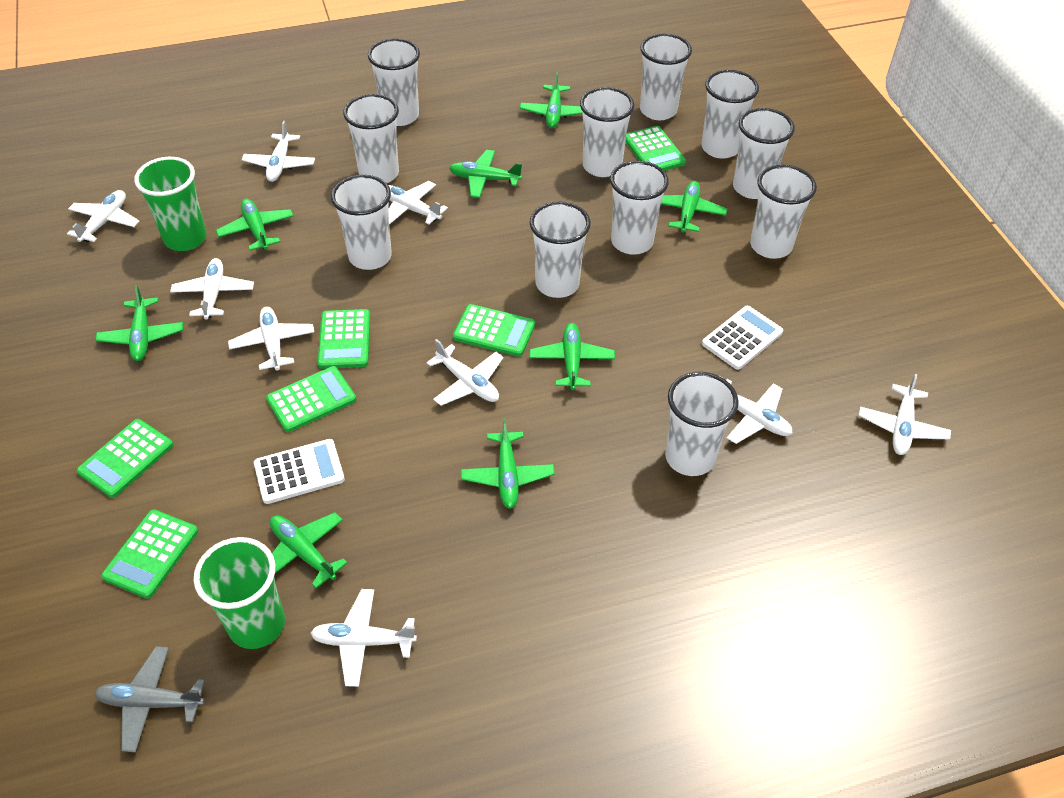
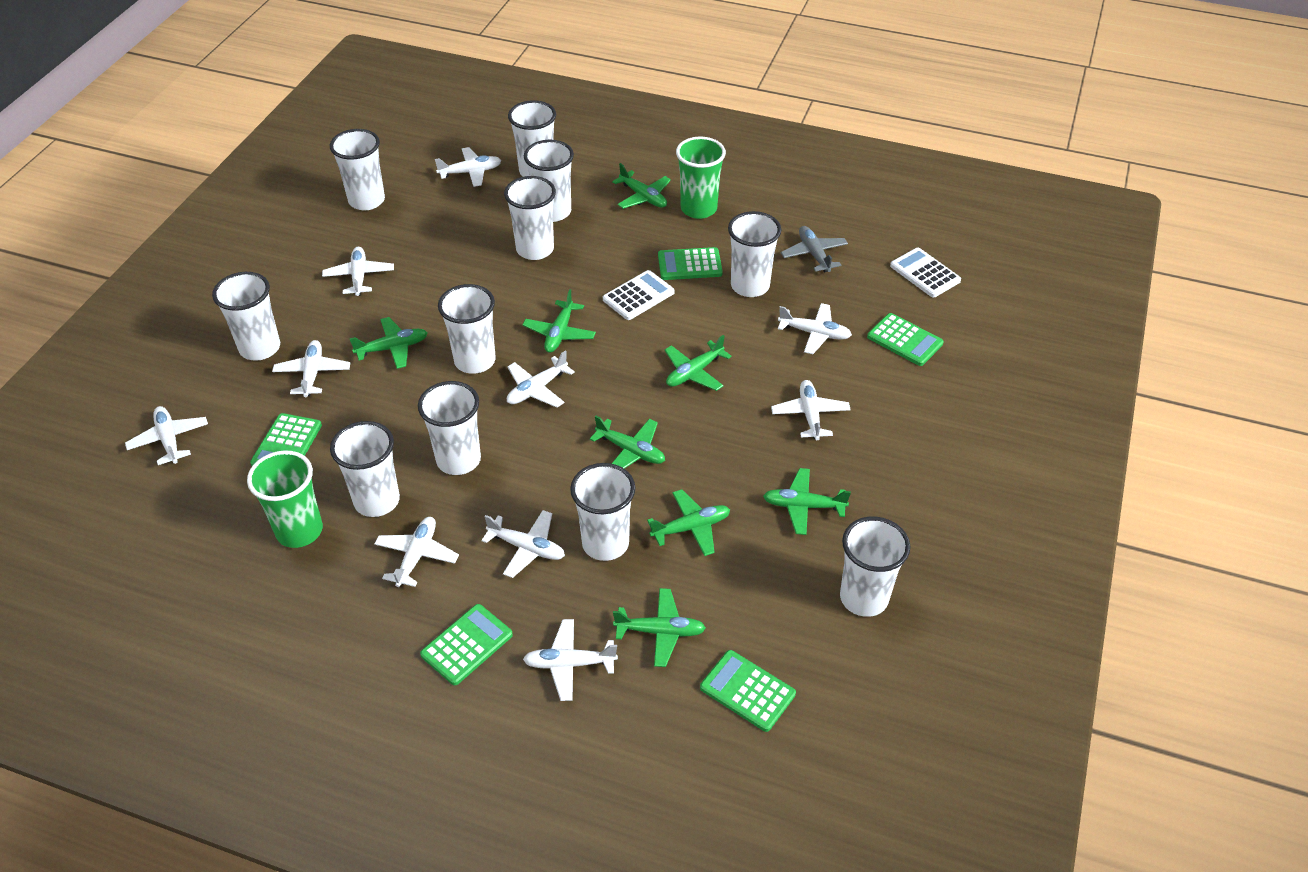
green calculator: 6 -> 5
white plane: 9 -> 10

